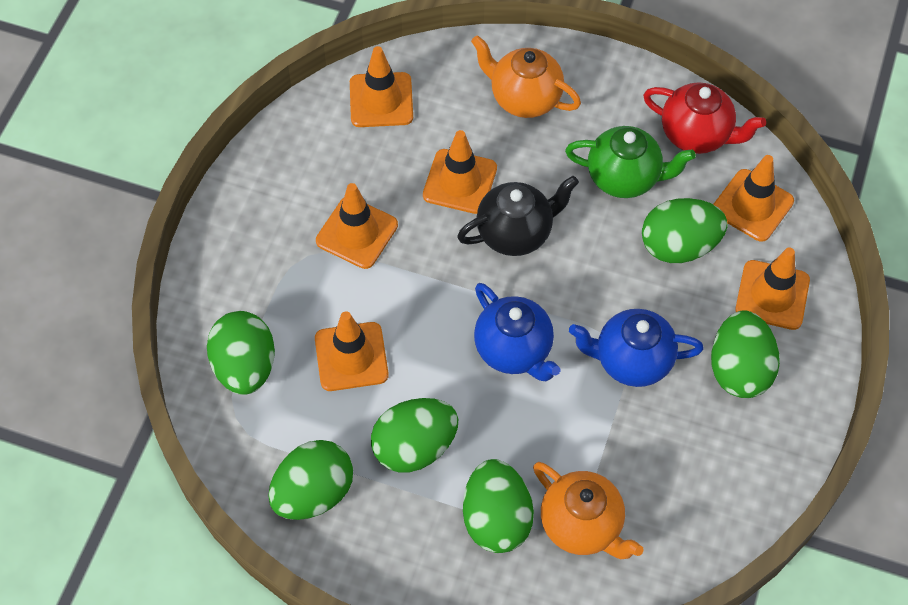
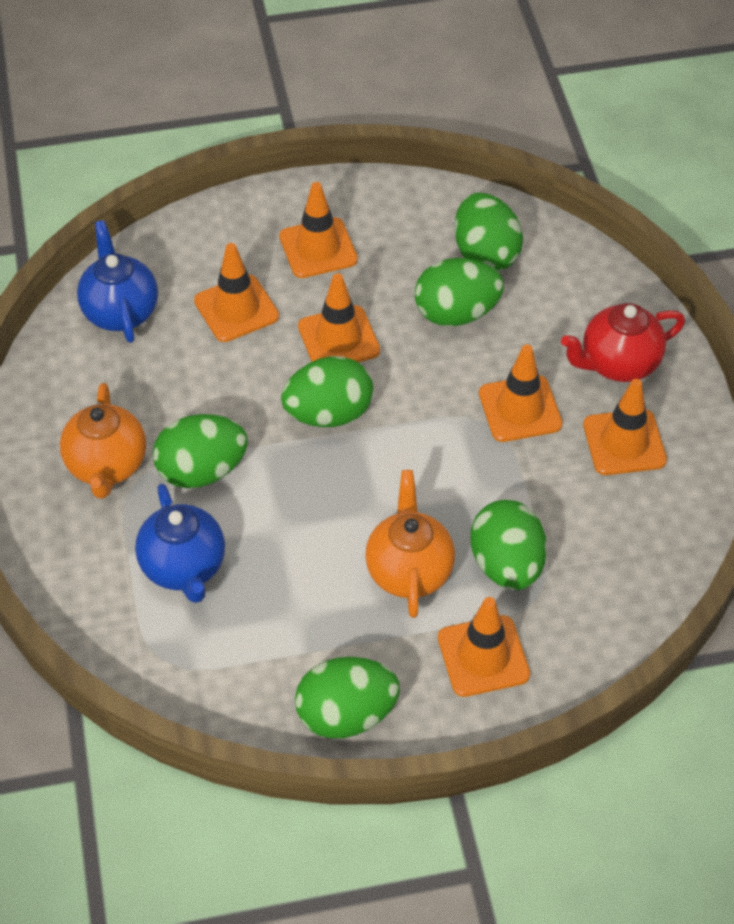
black teapot: 1 -> 0
green teapot: 1 -> 0

